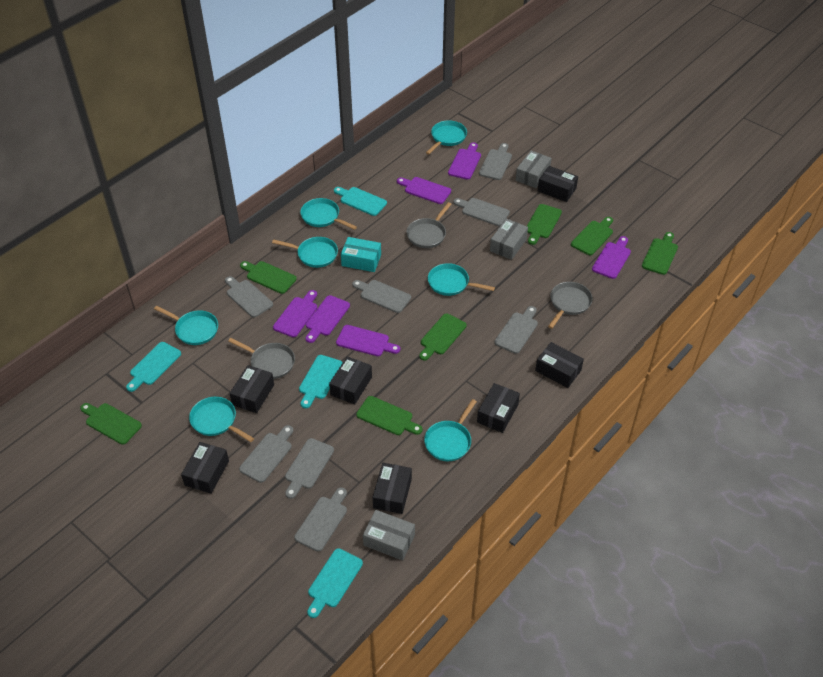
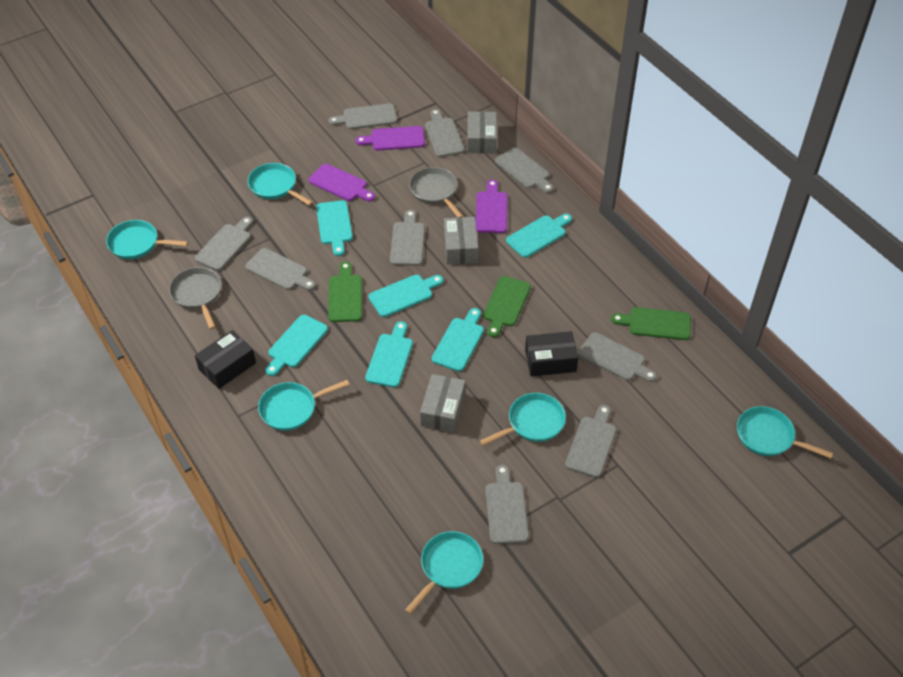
black box: 7 -> 2
green cutting board: 7 -> 3
grey cutting board: 8 -> 9
grey pan: 3 -> 2
purple cutting board: 6 -> 3
turquoise box: 1 -> 0
turquoise cutting board: 4 -> 6
turquoise pan: 7 -> 6

